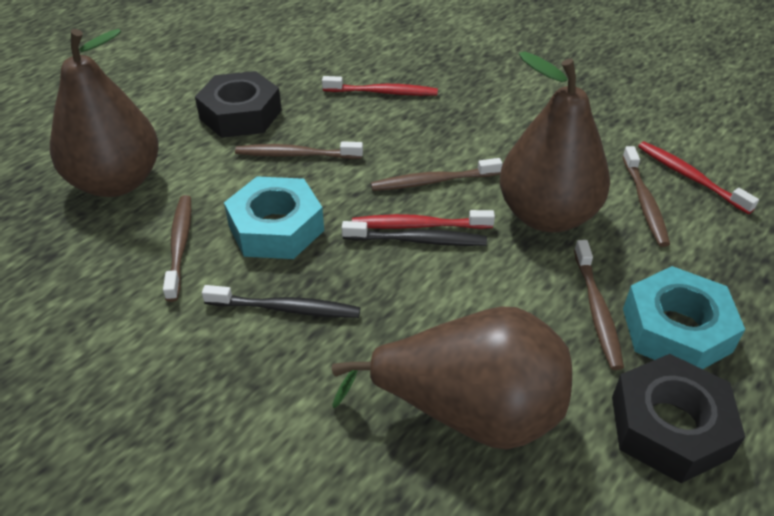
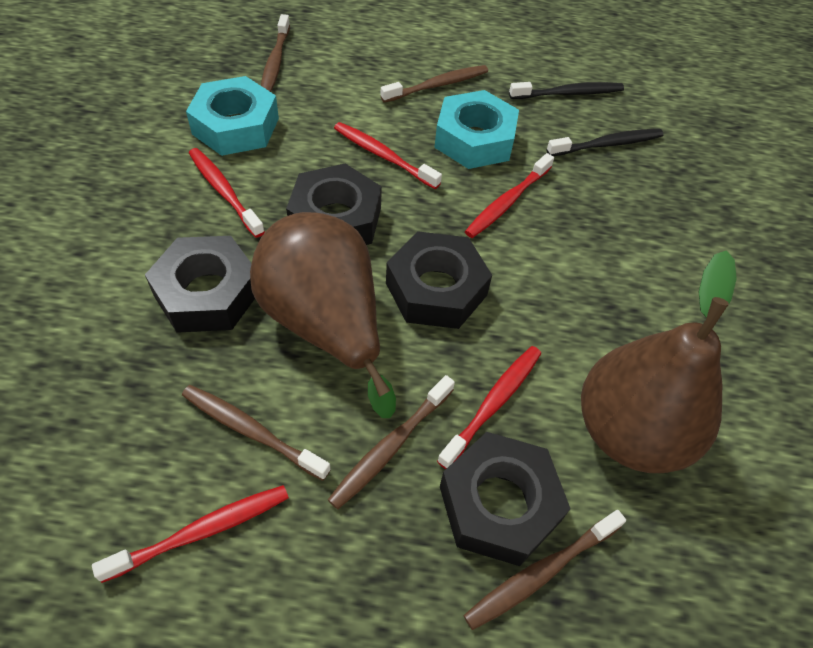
black nut: 2 -> 4
brown pear: 3 -> 2
red toothbrush: 3 -> 5

